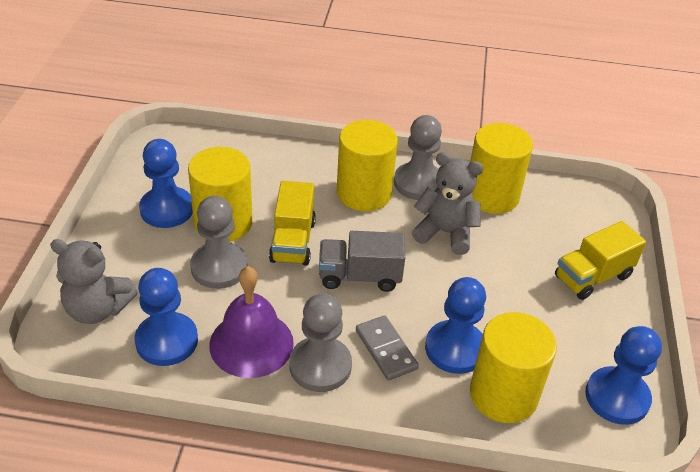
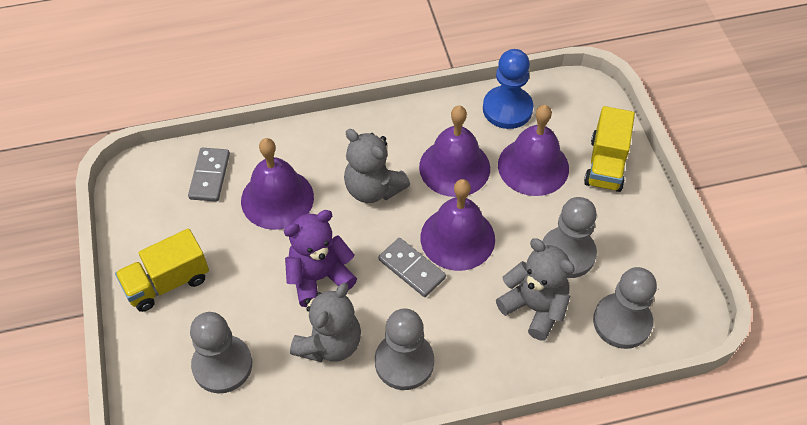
blue pawn: 4 -> 1
grey domino: 1 -> 2
grey pawn: 3 -> 4
grey teddy bear: 2 -> 3
grey truck: 1 -> 0
purple bell: 1 -> 4
purple teddy bear: 0 -> 1
yellow cylinder: 4 -> 0

